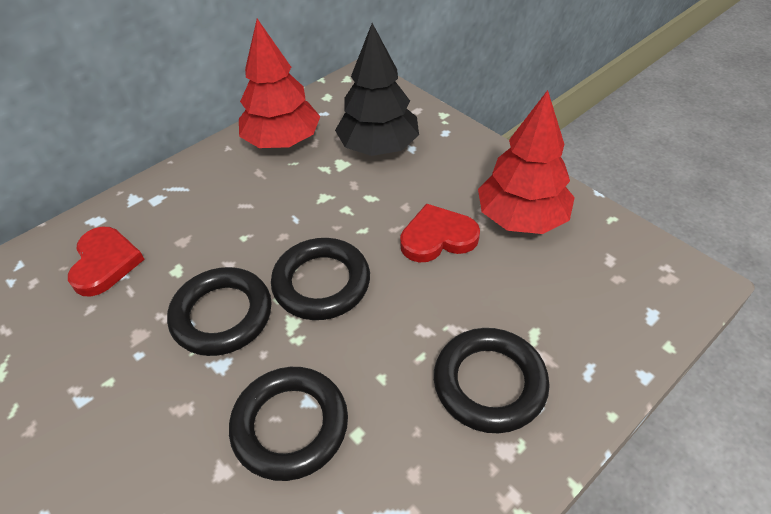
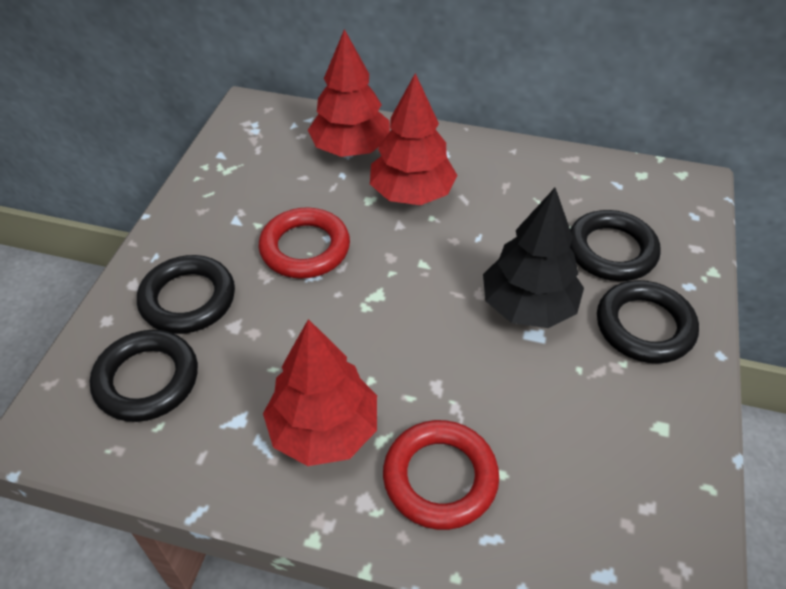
red heart: 2 -> 0
red ring: 0 -> 2
red tree: 2 -> 3

